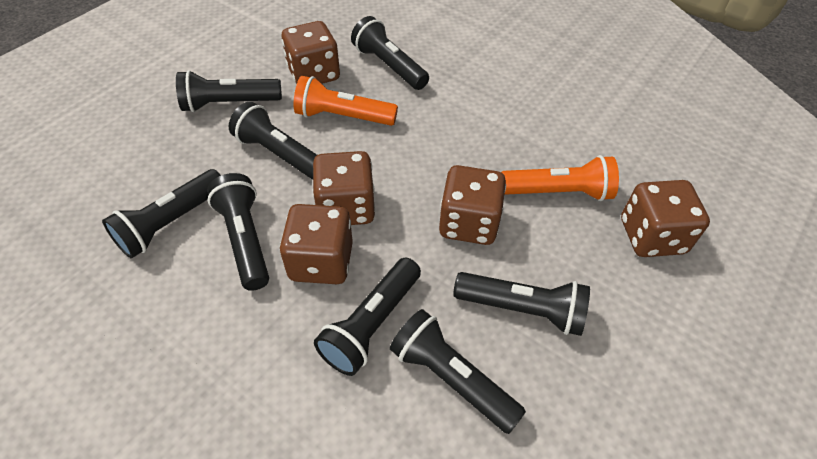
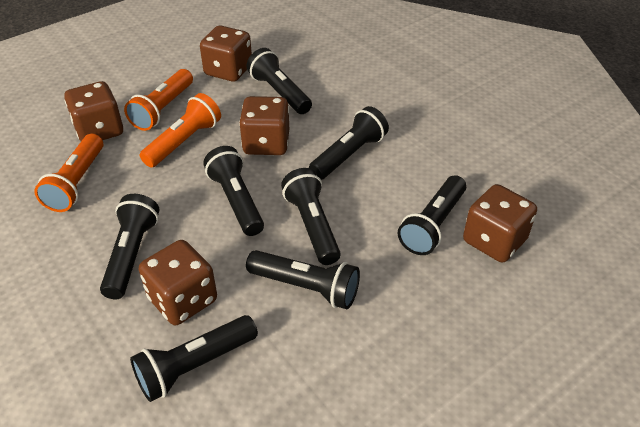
orange flashlight: 2 -> 3

